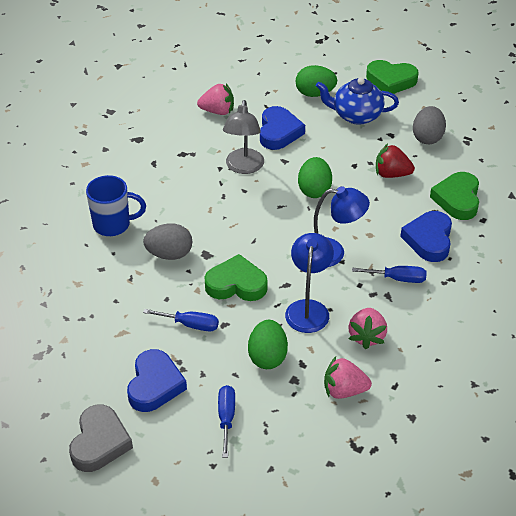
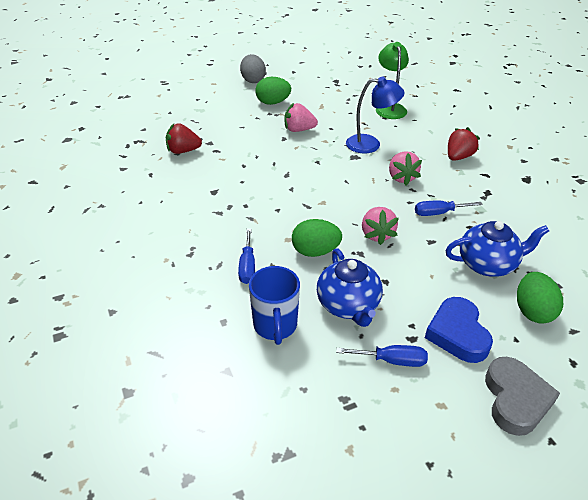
blue heart: 3 -> 1
blue lamp: 2 -> 1
blue teapot: 1 -> 2
green heart: 3 -> 0
green lamp: 0 -> 1
grey egg: 2 -> 1
grey lamp: 1 -> 0
red strawberry: 1 -> 2

